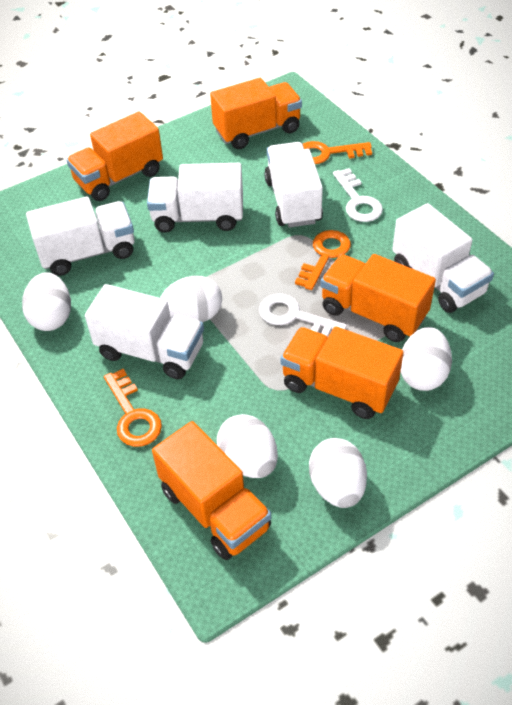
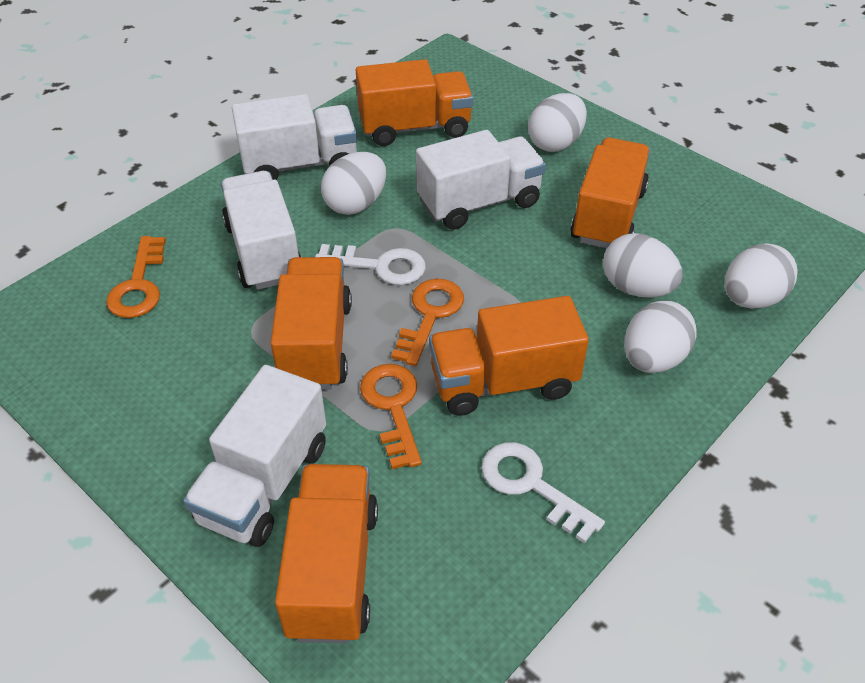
white truck: 5 -> 4

